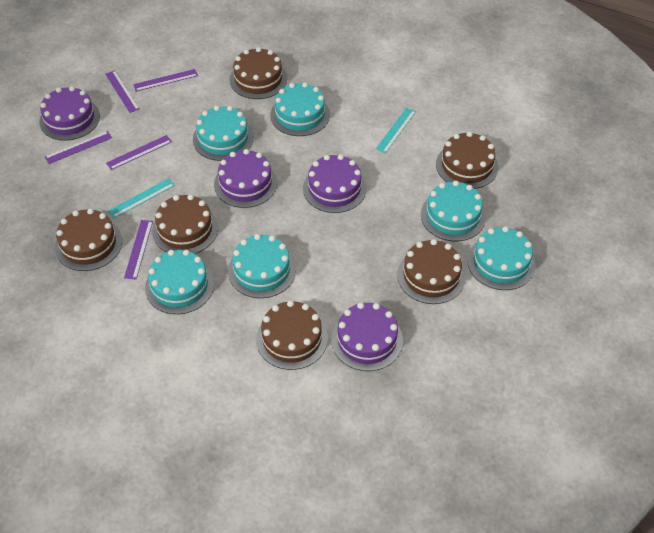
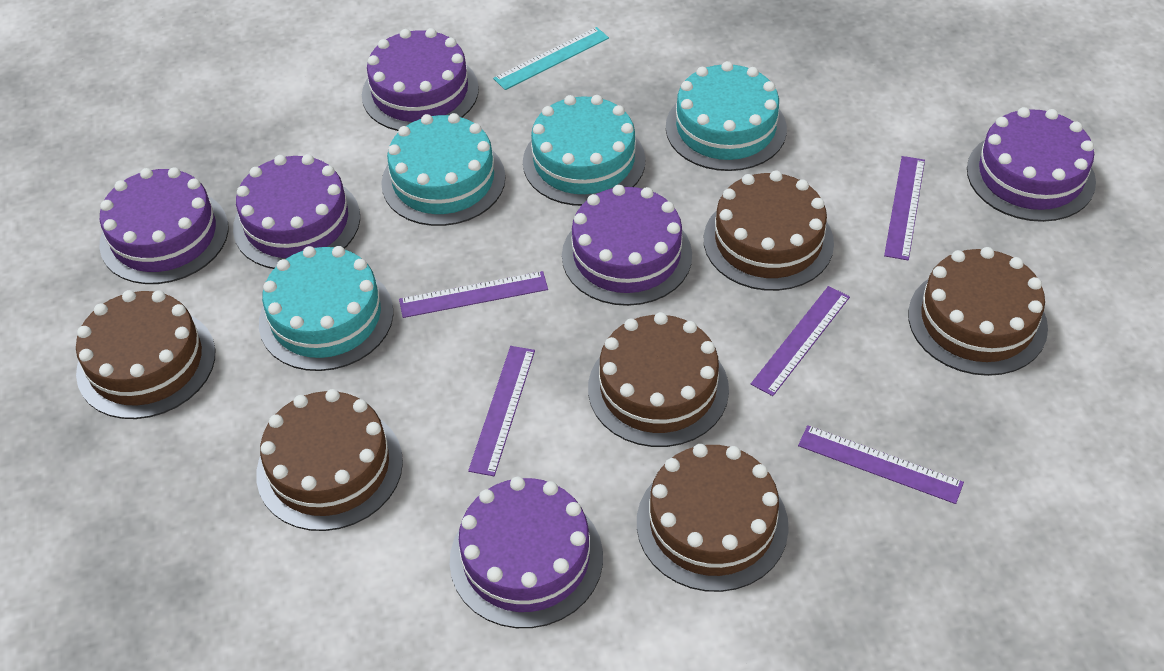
purple cake: 4 -> 6
turquoise cake: 6 -> 4
turquoise ruler: 2 -> 1

